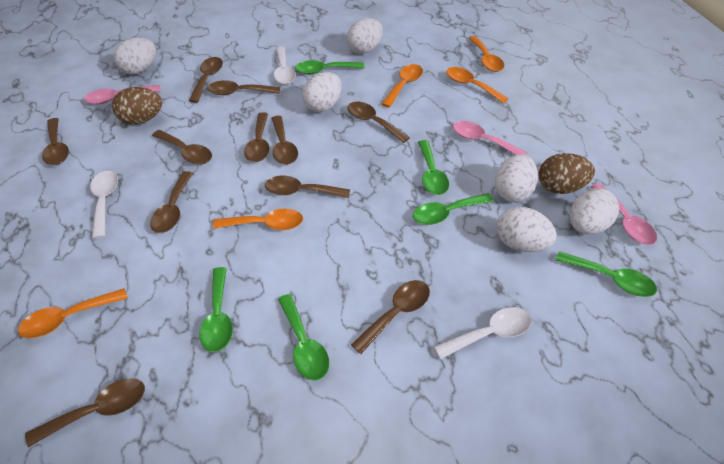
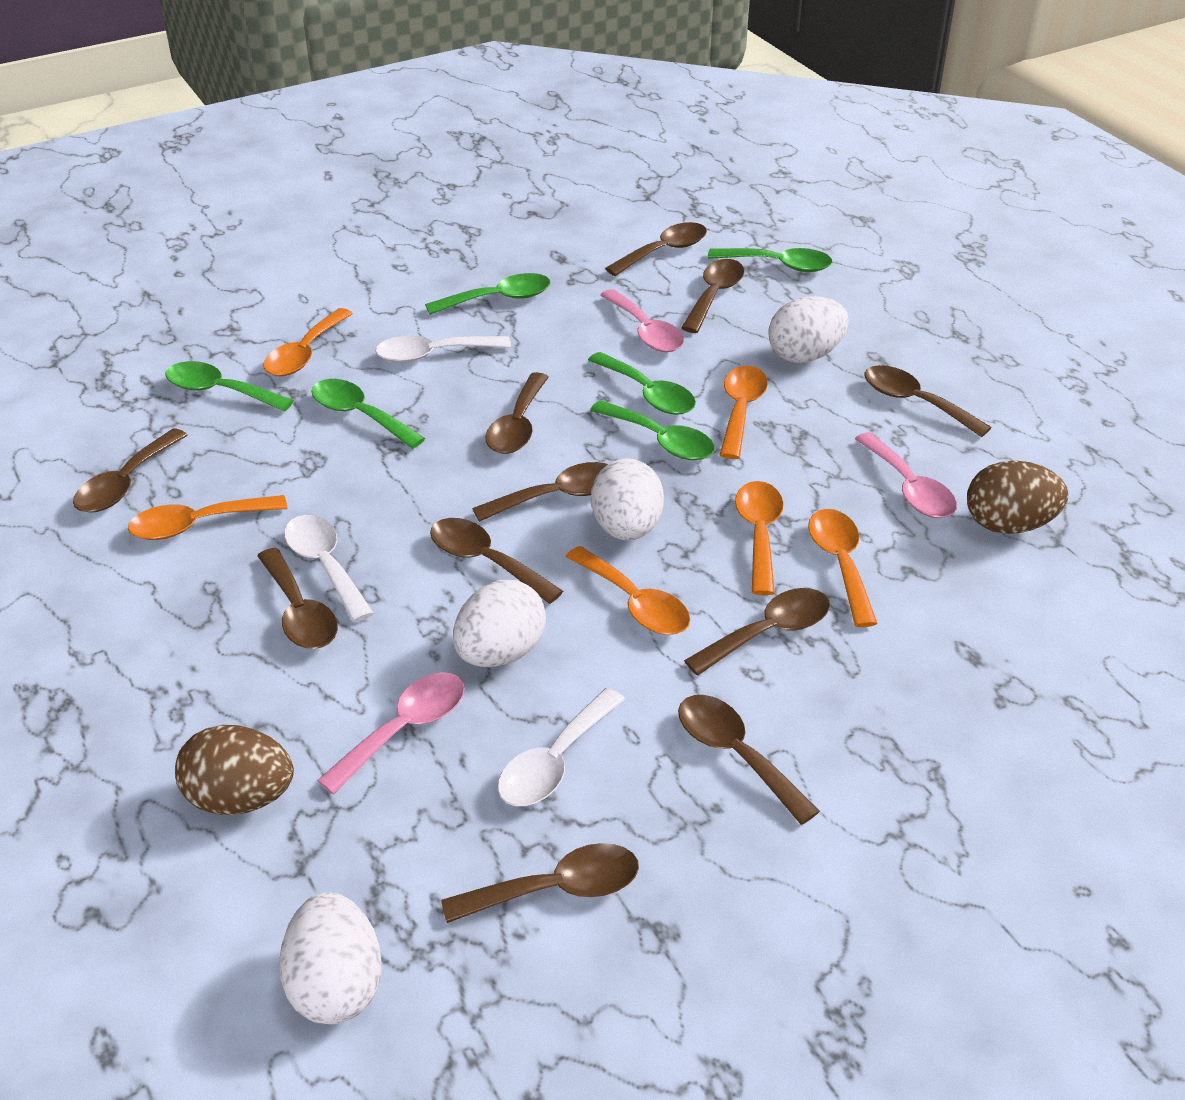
orange spoon: 5 -> 6
white egg: 6 -> 4

